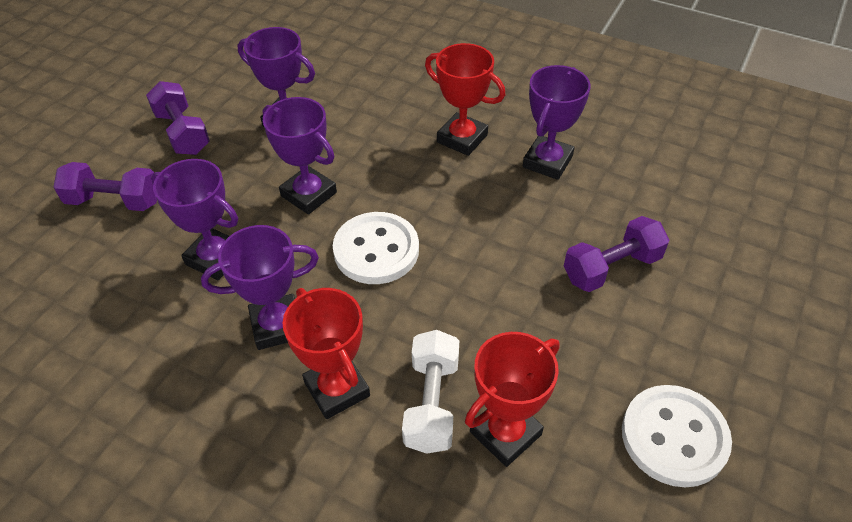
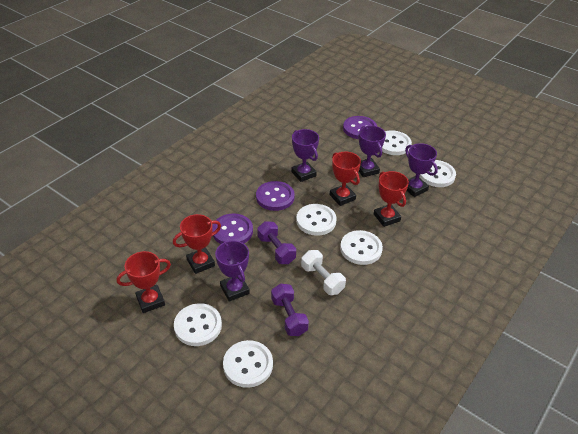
purple button: 0 -> 3
purple dumbbell: 3 -> 2
purple trophy: 5 -> 4
red trophy: 3 -> 4
white button: 2 -> 6

